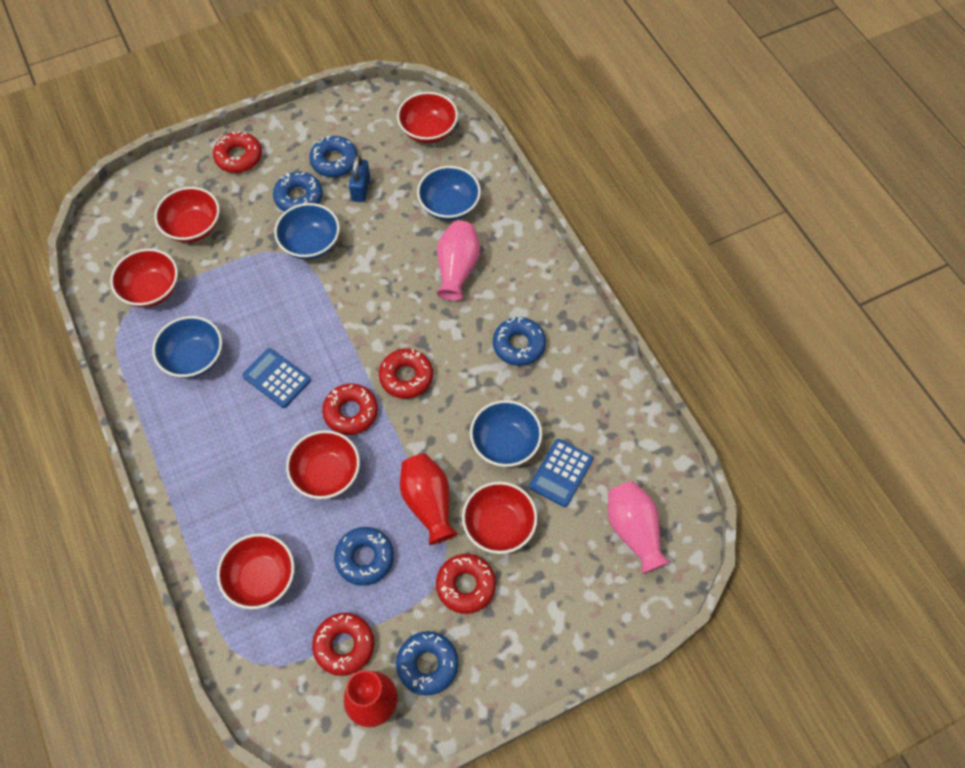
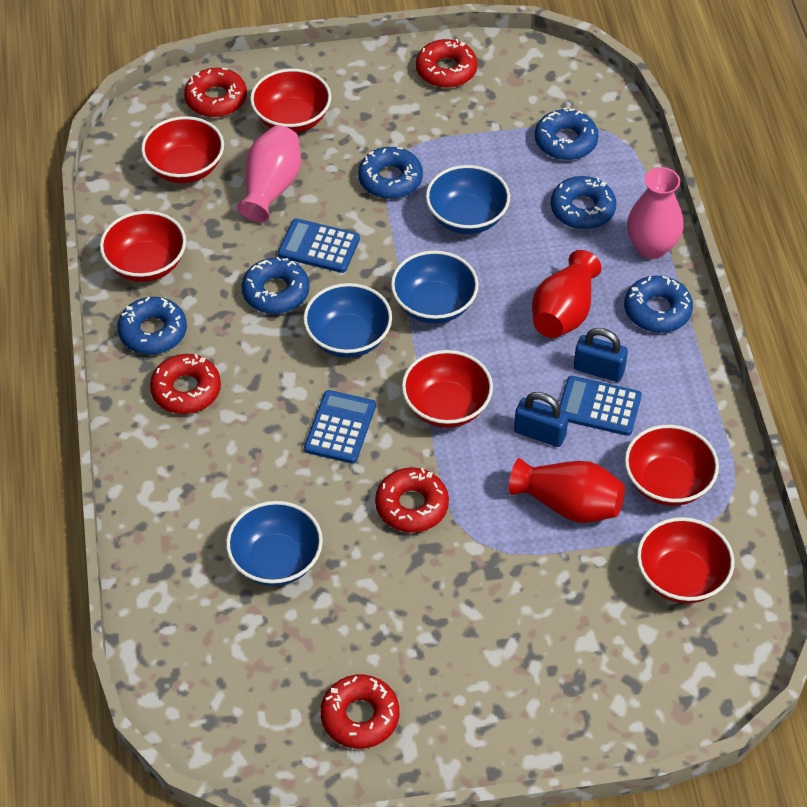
blue calculator: 2 -> 3
blue donut: 5 -> 6
blue padlock: 1 -> 2

